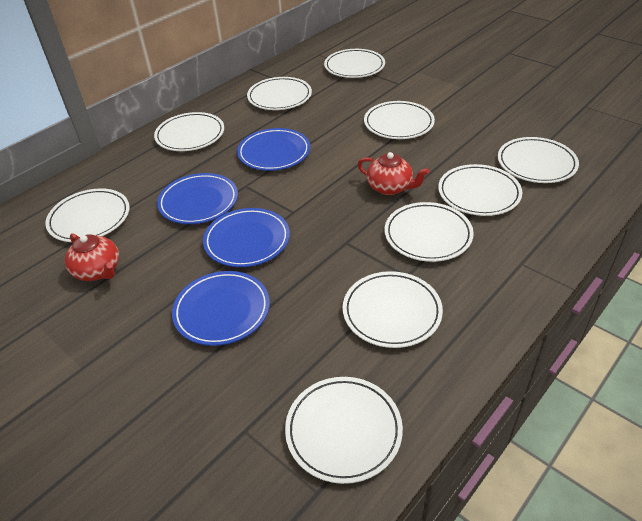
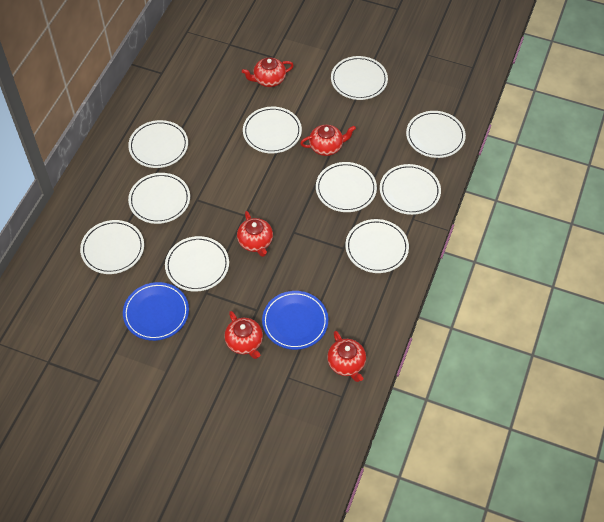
blue plate: 4 -> 2
red teapot: 2 -> 5

